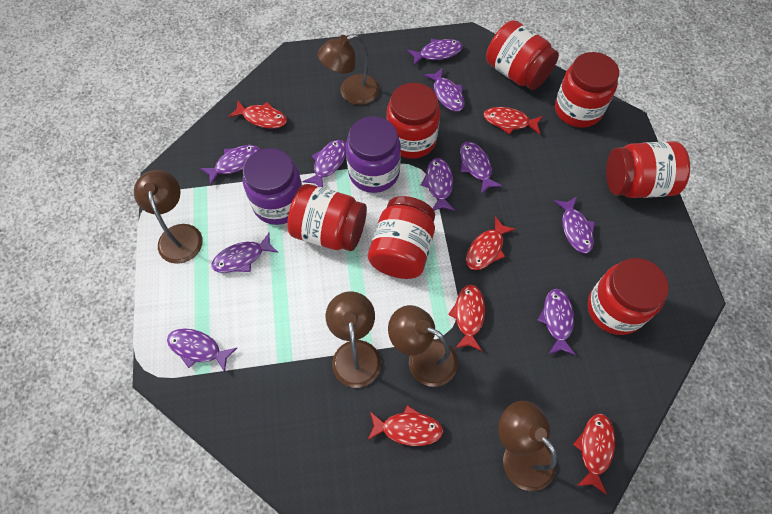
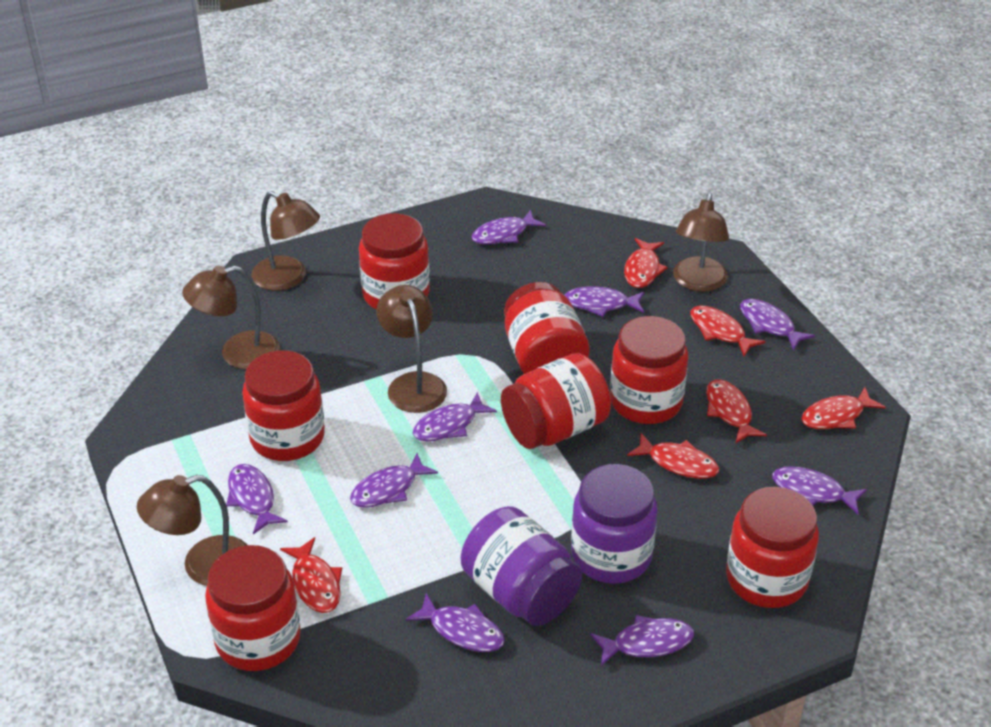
purple fish: 10 -> 9

